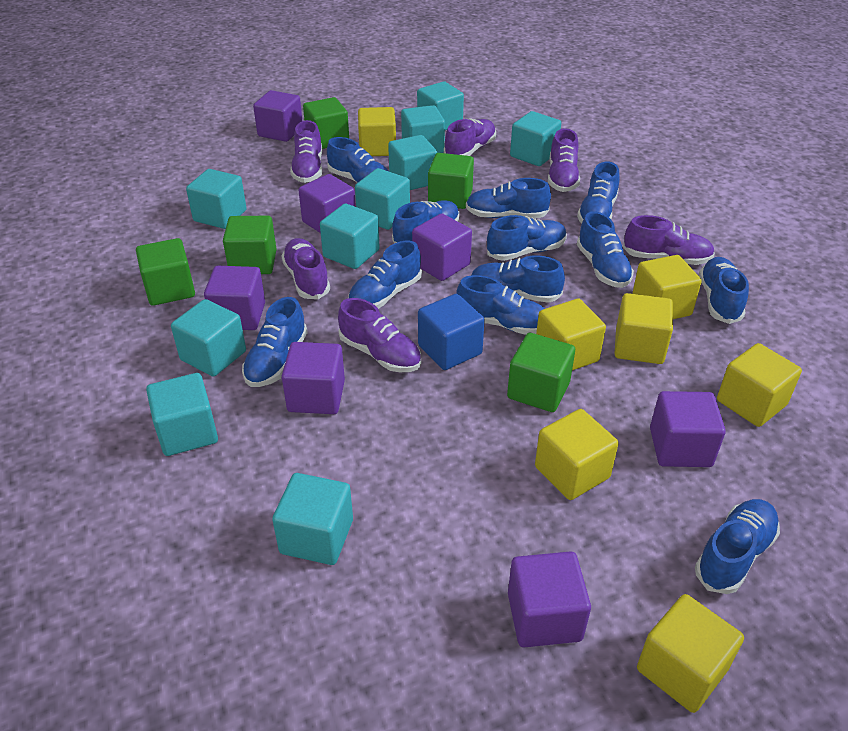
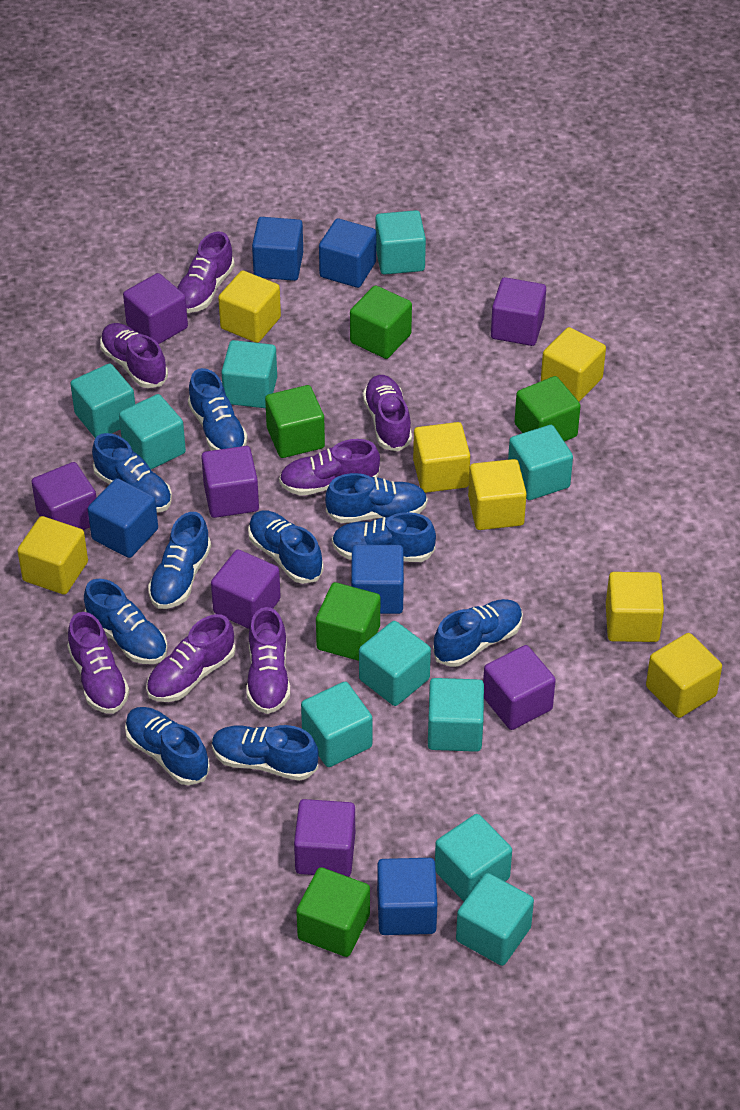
blue cube: 1 -> 5
blue shoe: 12 -> 10
purple shoe: 6 -> 7

